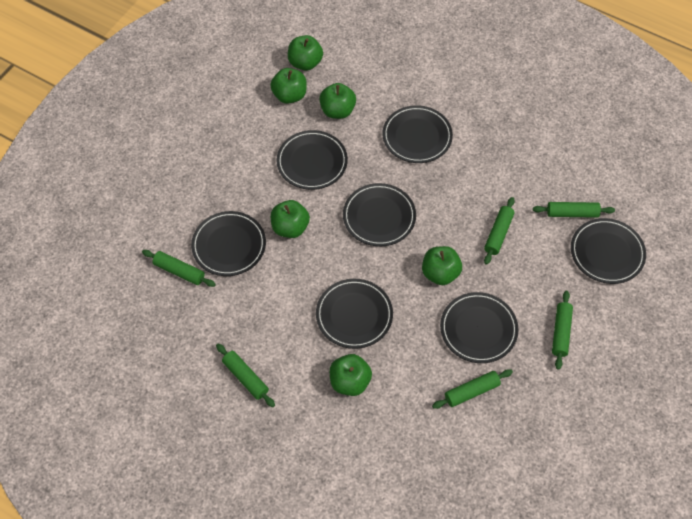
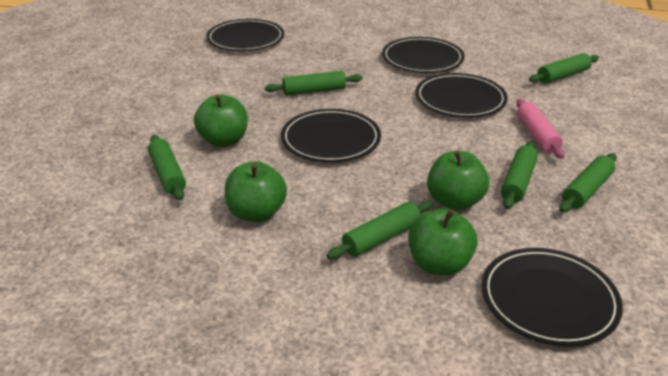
black plate: 7 -> 5
green apple: 6 -> 4
pink rolling pin: 0 -> 1

